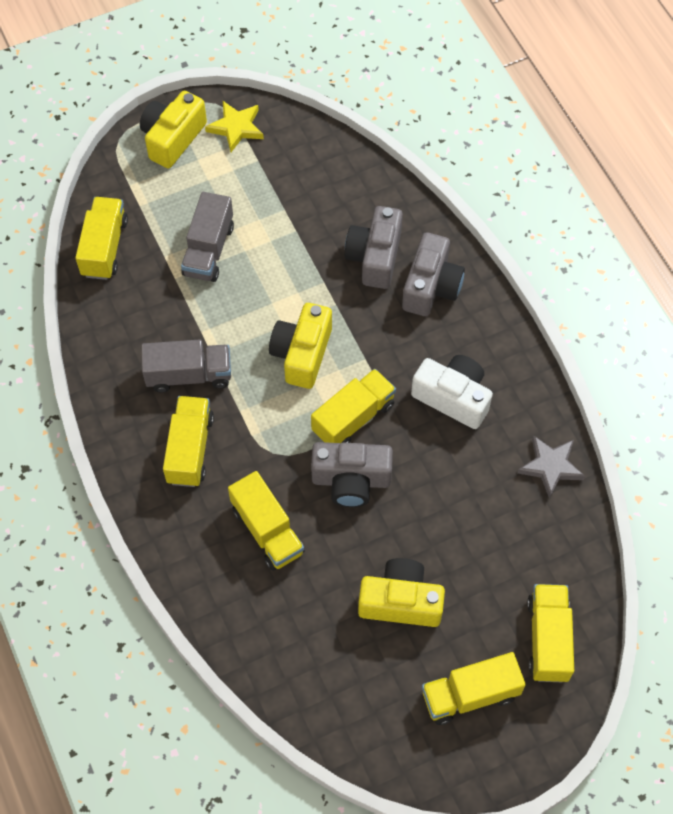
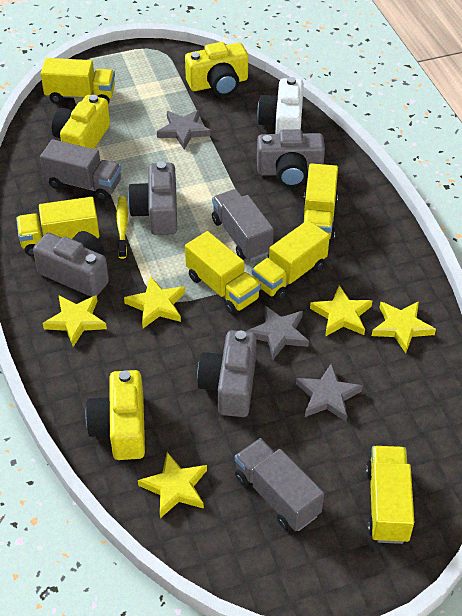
grey camera: 3 -> 4
grey star: 1 -> 3
grey truck: 2 -> 3
yellow star: 1 -> 5
yellow toothbrush: 0 -> 1

